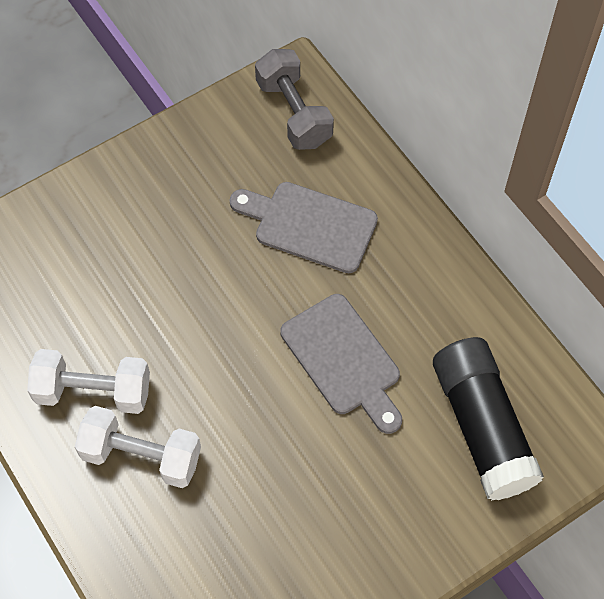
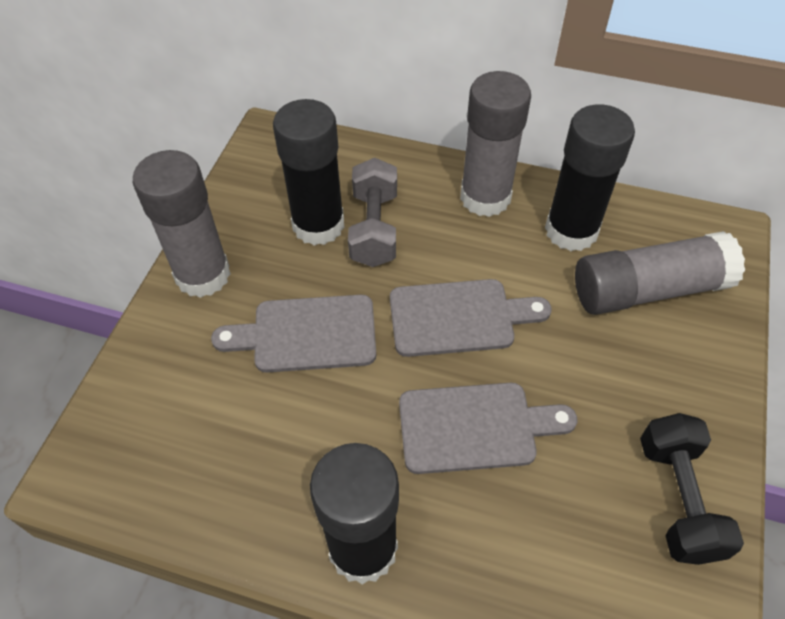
black dumbbell: 0 -> 1
black glue stick: 1 -> 3
grey cutting board: 2 -> 3
grey glue stick: 0 -> 3
white dumbbell: 2 -> 0

